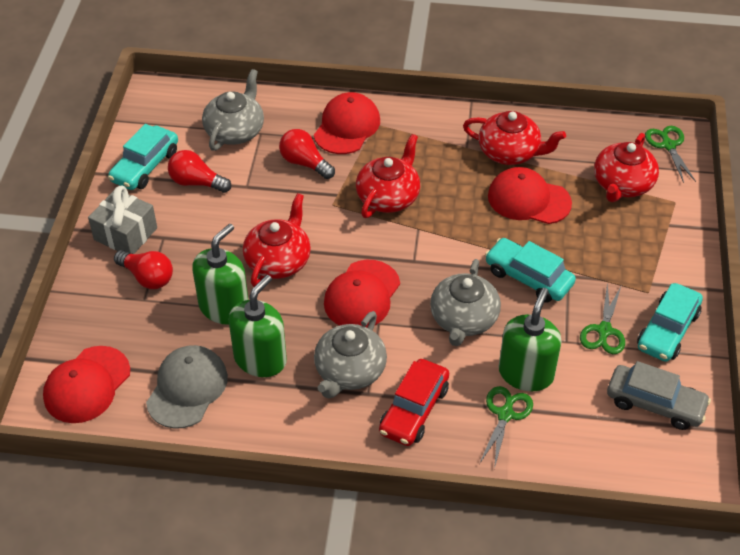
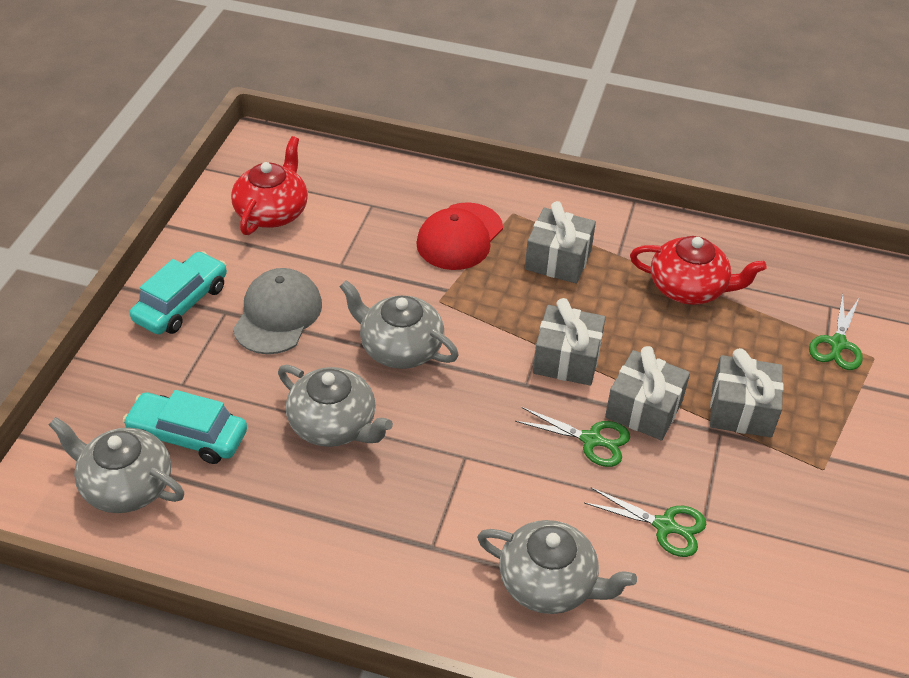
green soap dispenser: 3 -> 0
grey car: 1 -> 0
grey gift: 1 -> 4
grey teapot: 3 -> 4
red cap: 4 -> 1
red car: 1 -> 0
red light bulb: 3 -> 0
red teapot: 4 -> 2
turquoise car: 3 -> 2

